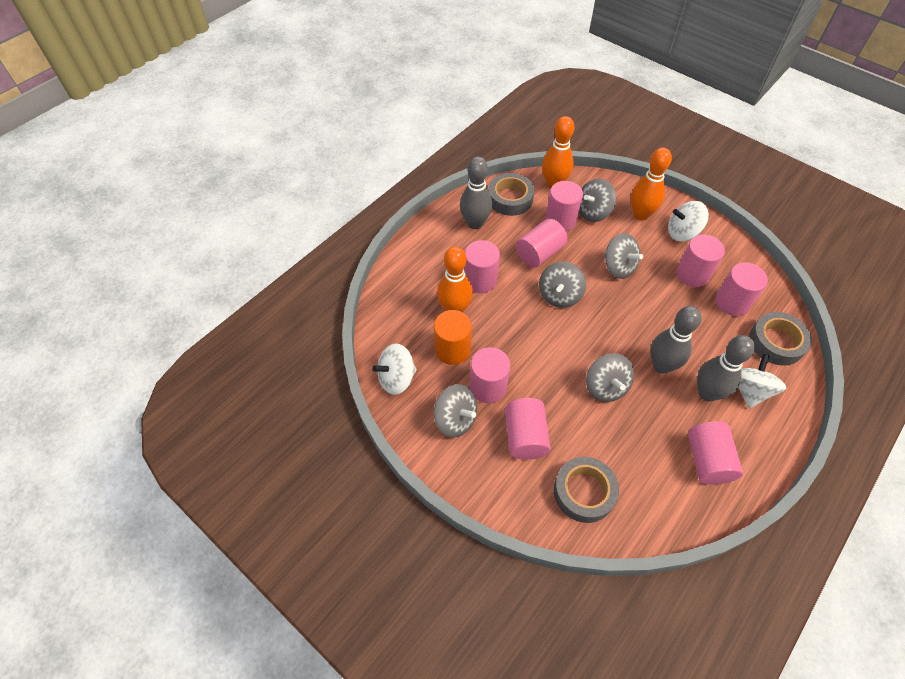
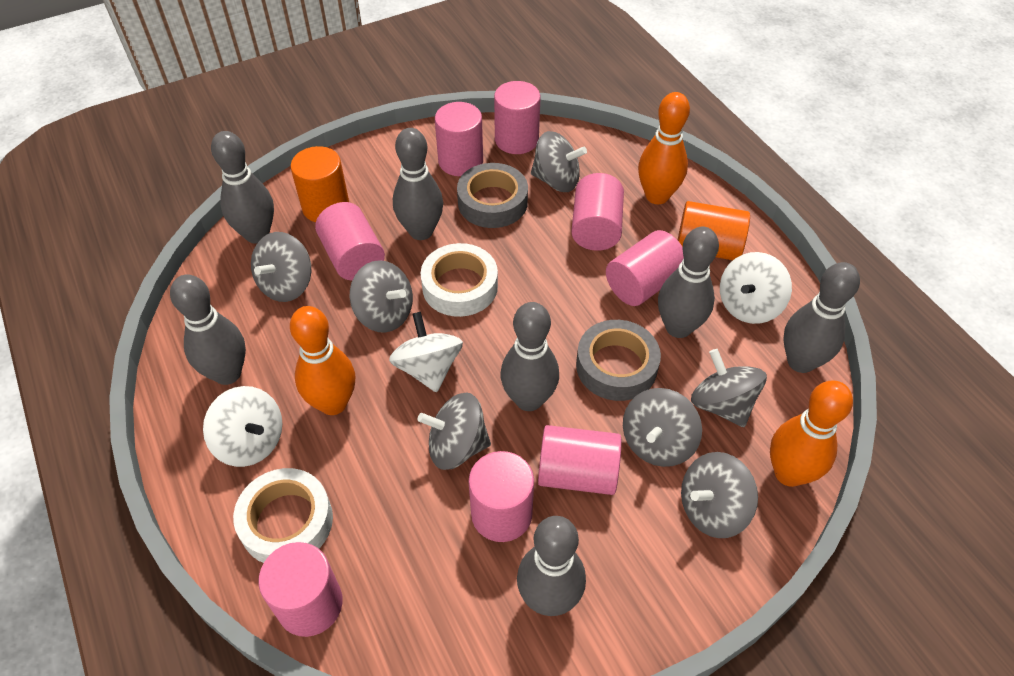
grey bowling pin: 3 -> 7
grey spinning top: 5 -> 7
grey tape: 3 -> 2
orange cylinder: 1 -> 2
white tape: 0 -> 2

